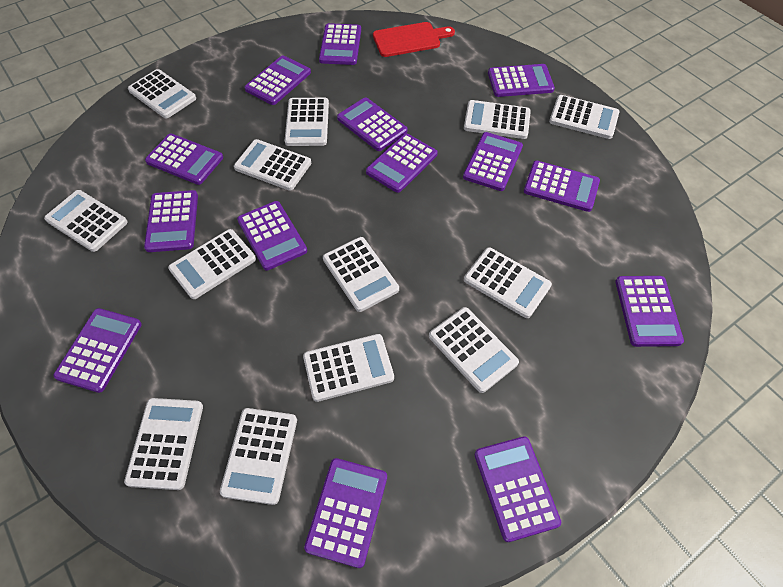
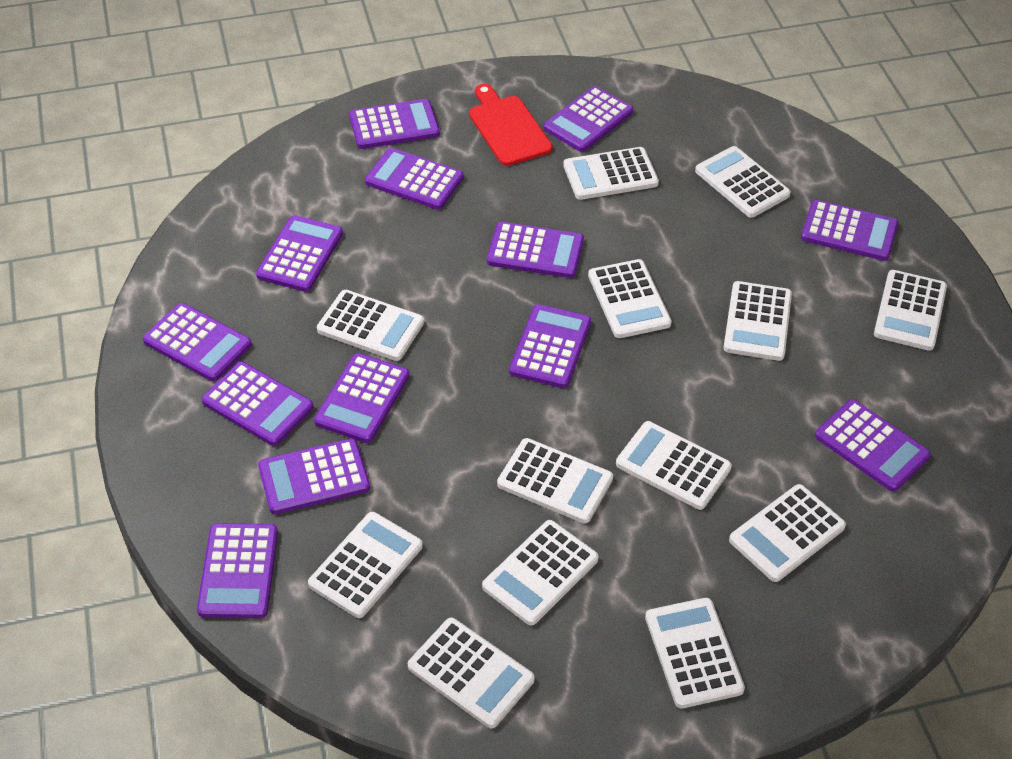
purple calculator: 14 -> 13

